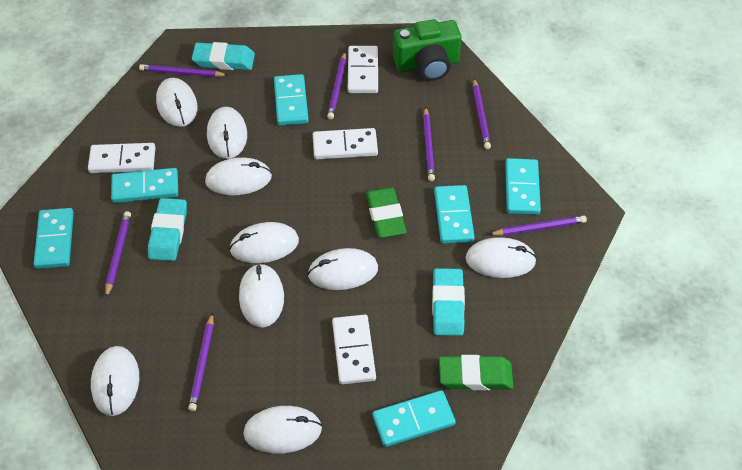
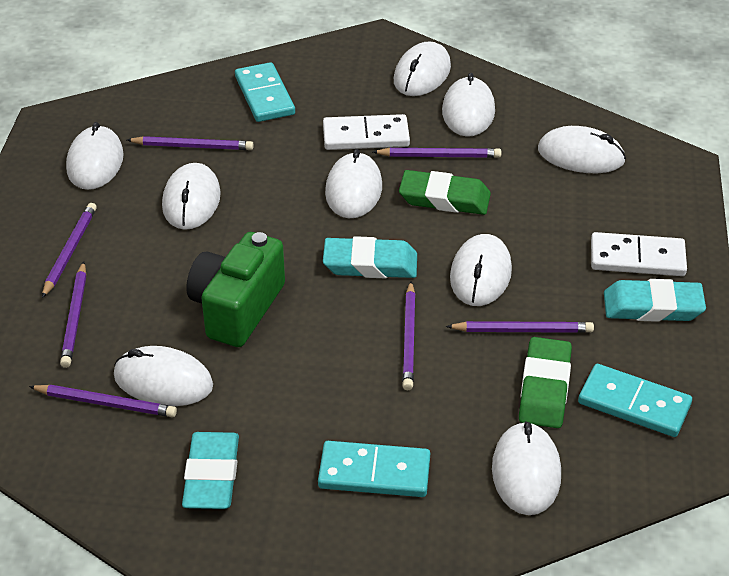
turquoise domino: 6 -> 3
white domino: 4 -> 2

